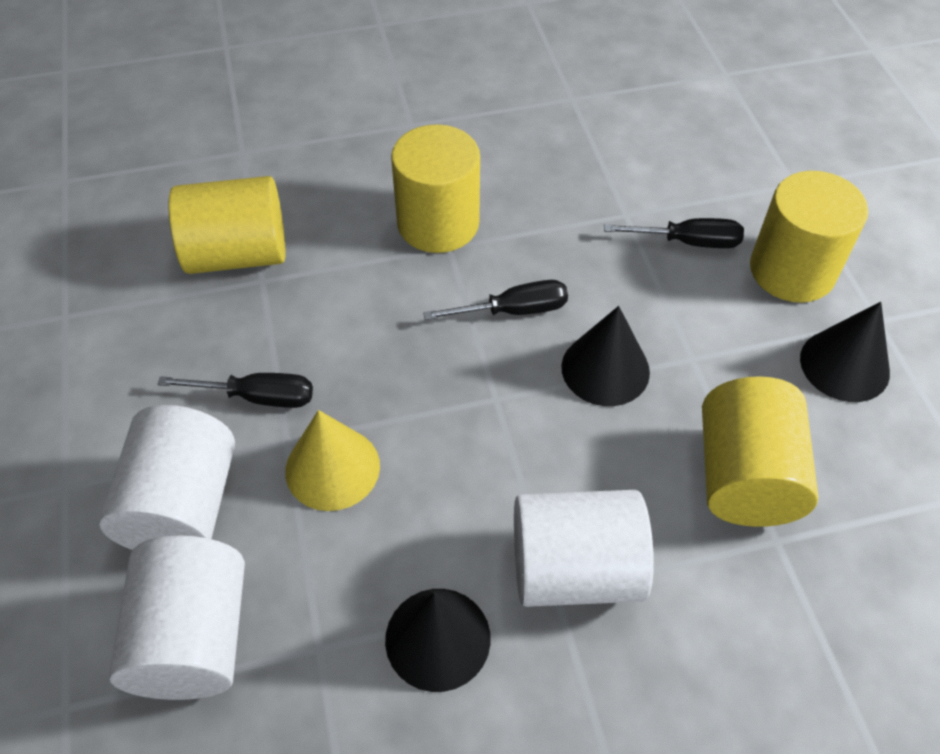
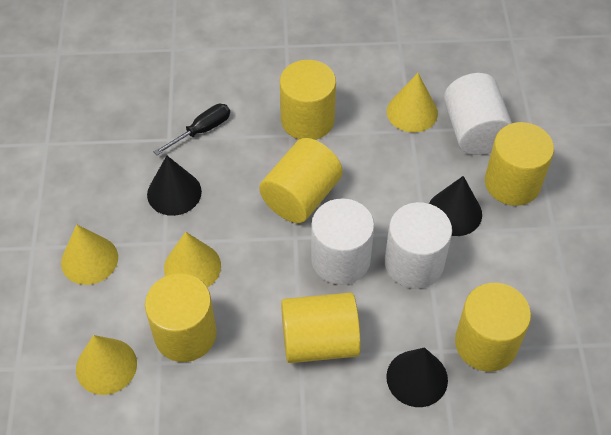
black screwdriver: 3 -> 1
yellow cone: 1 -> 4
yellow cylinder: 4 -> 6

